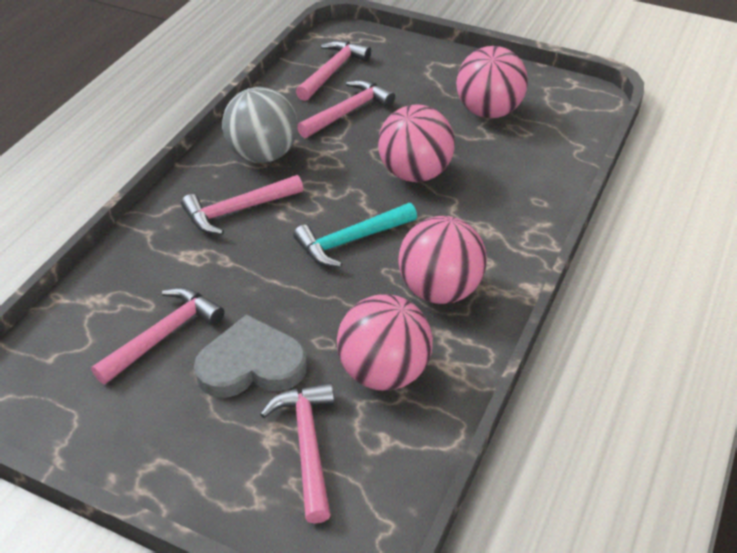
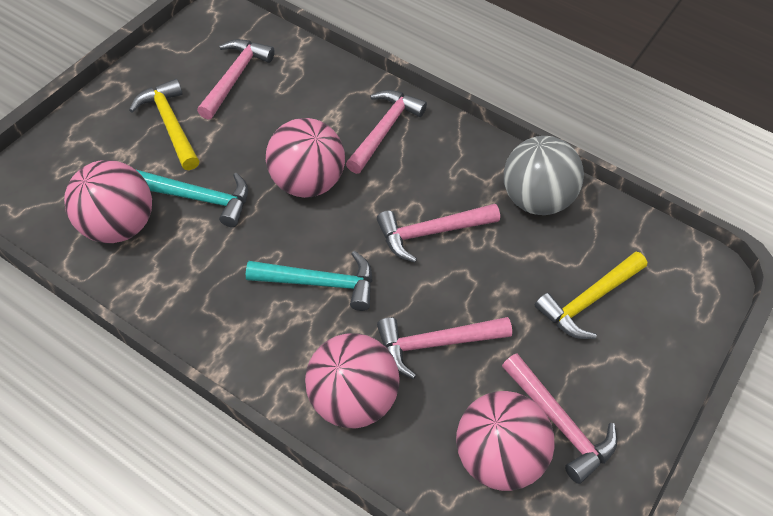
grey heart: 1 -> 0
turquoise hammer: 1 -> 2
yellow hammer: 0 -> 2

